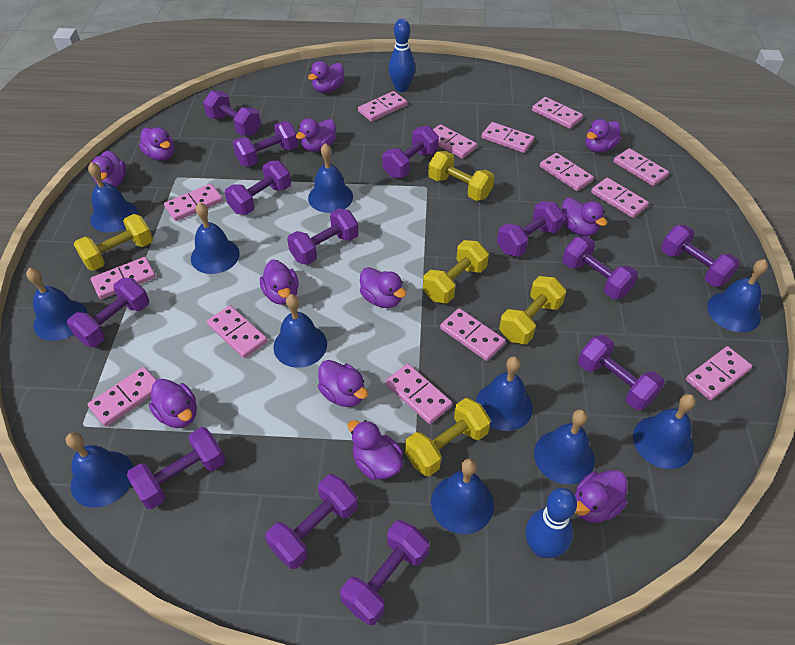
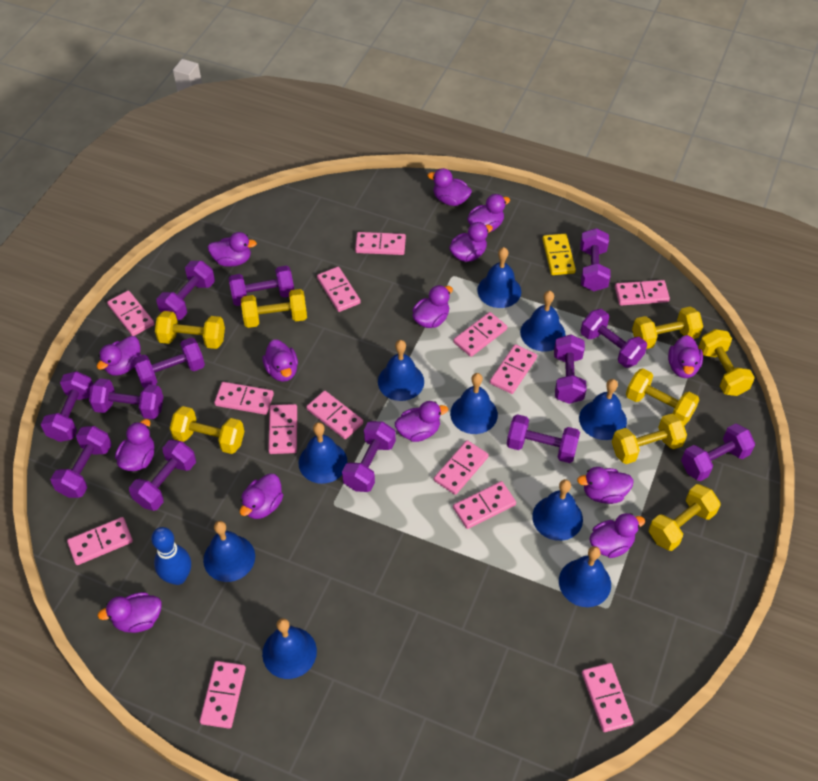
blue bell: 11 -> 10
blue bowling pin: 2 -> 1
purple duck: 12 -> 14
yellow domino: 0 -> 1
yellow dumbbell: 5 -> 8

